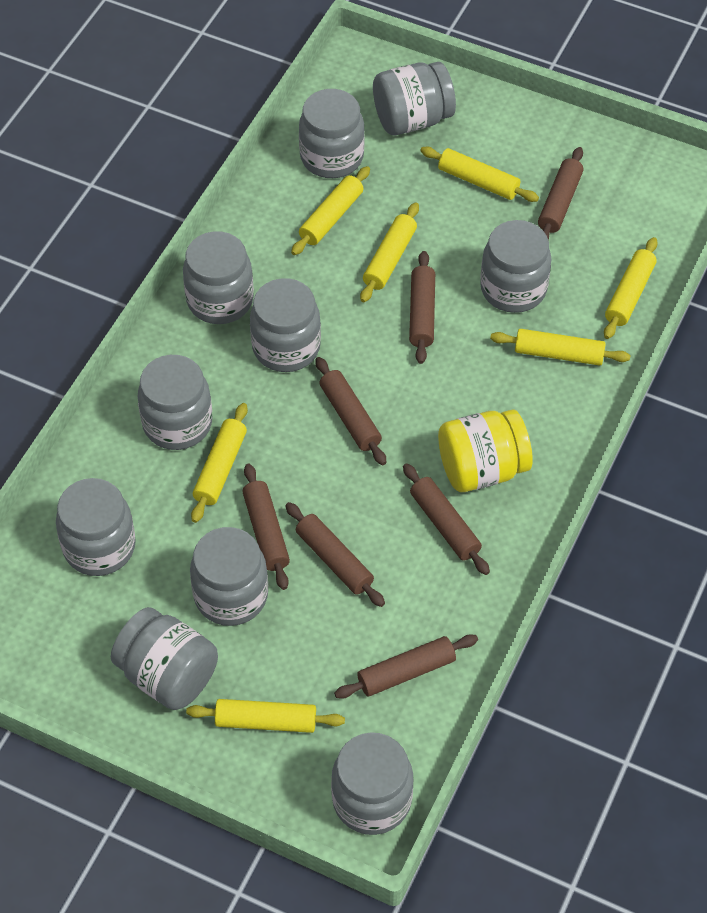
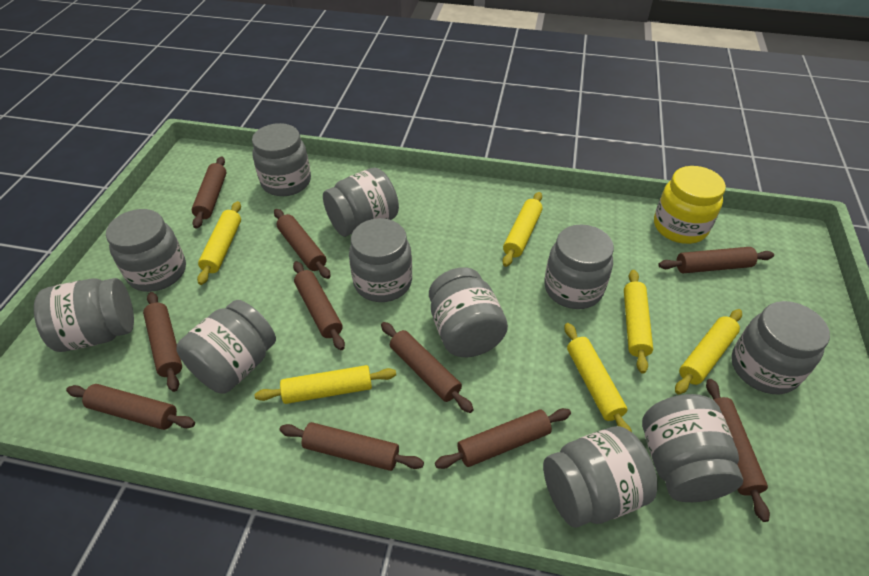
brown rolling pin: 7 -> 10
grey jar: 10 -> 11
yellow rolling pin: 7 -> 6

